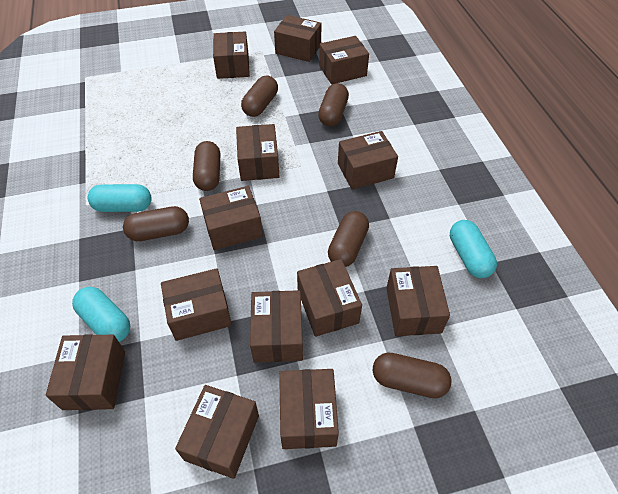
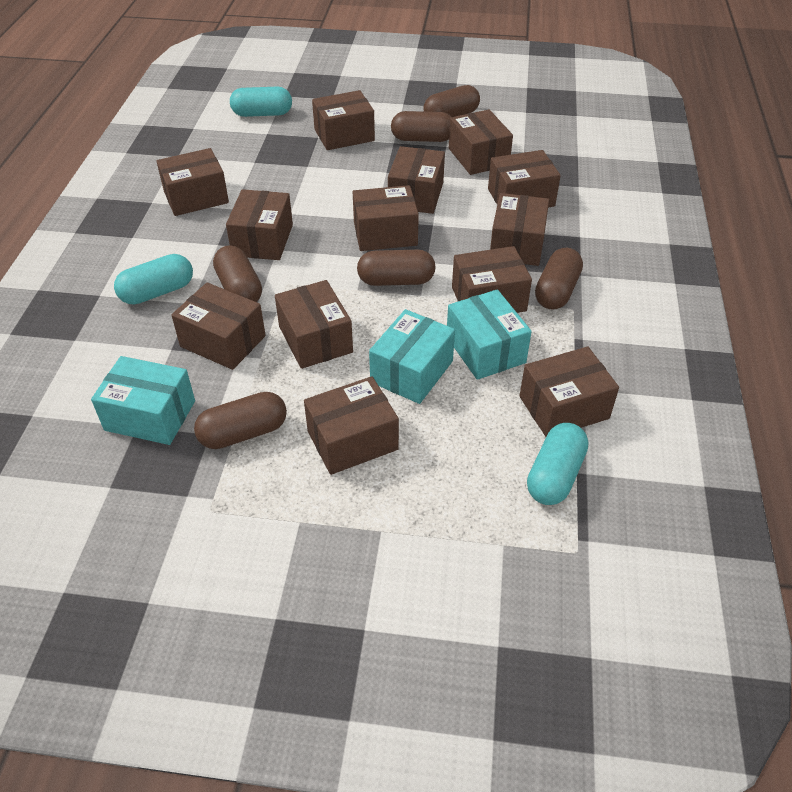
turquoise box: 0 -> 3

